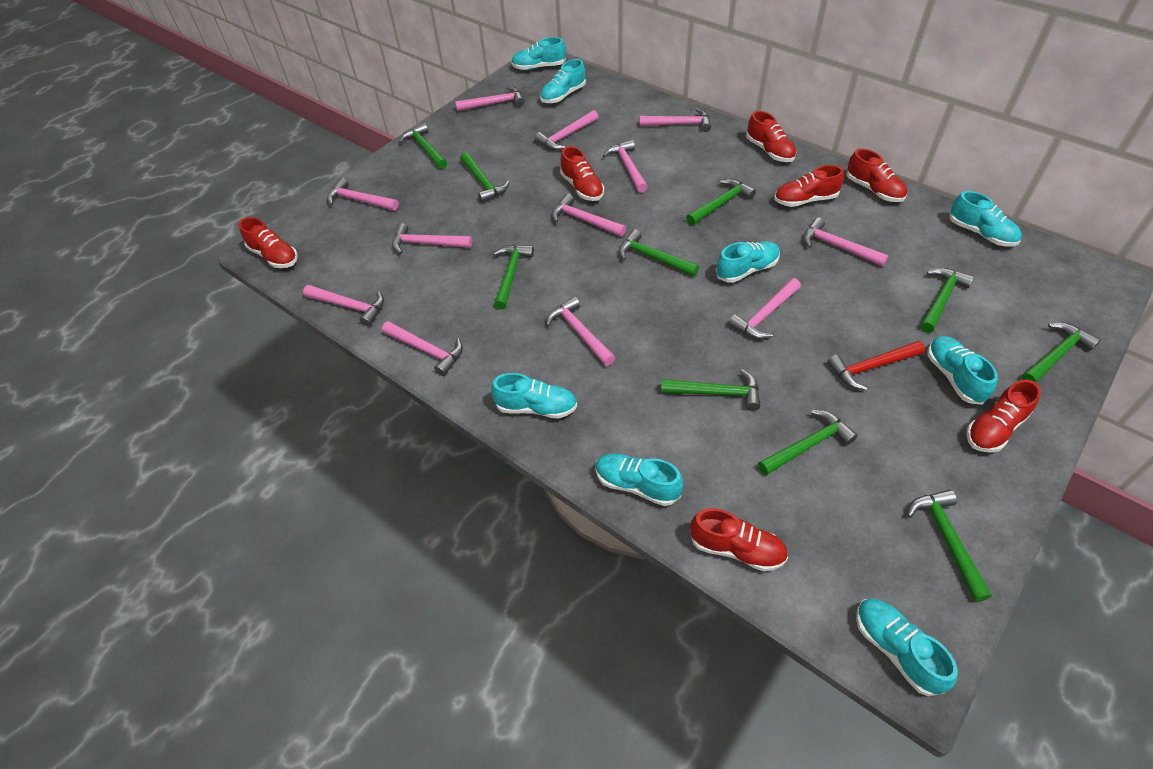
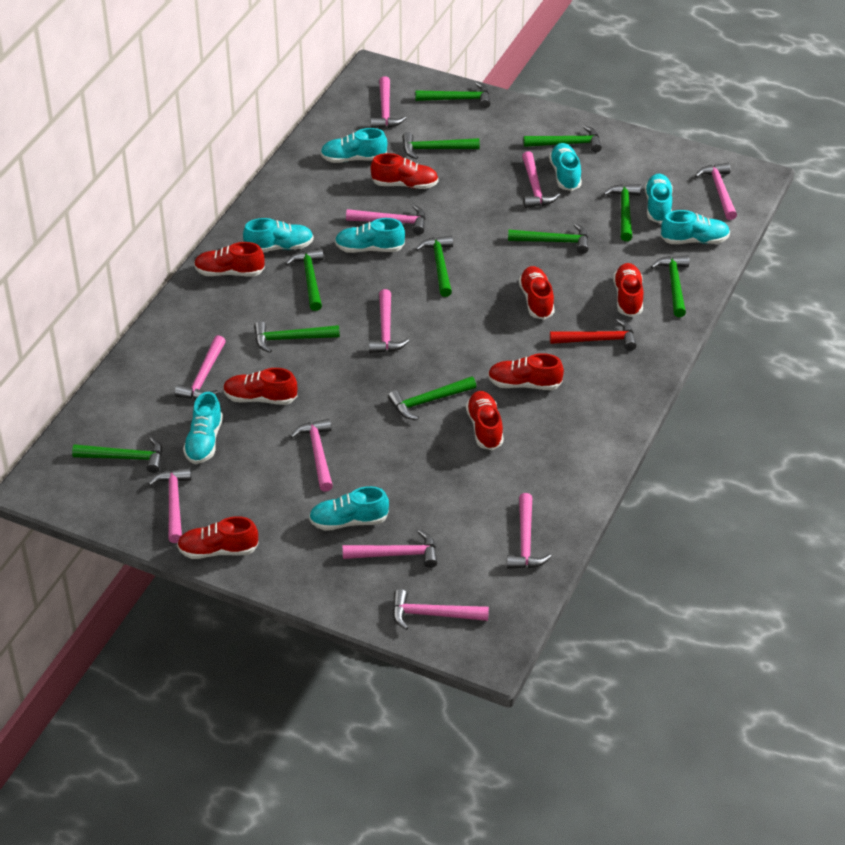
green hammer: 10 -> 11
pink hammer: 12 -> 11
red shoe: 7 -> 8

